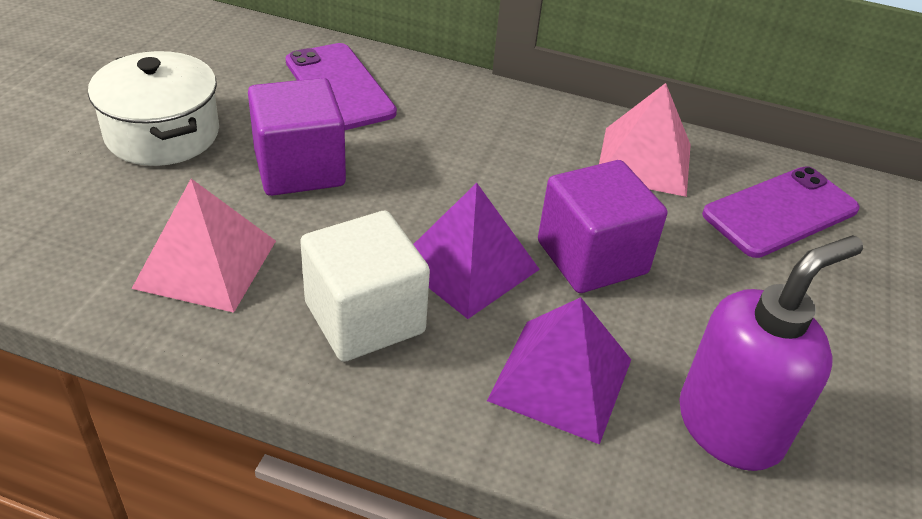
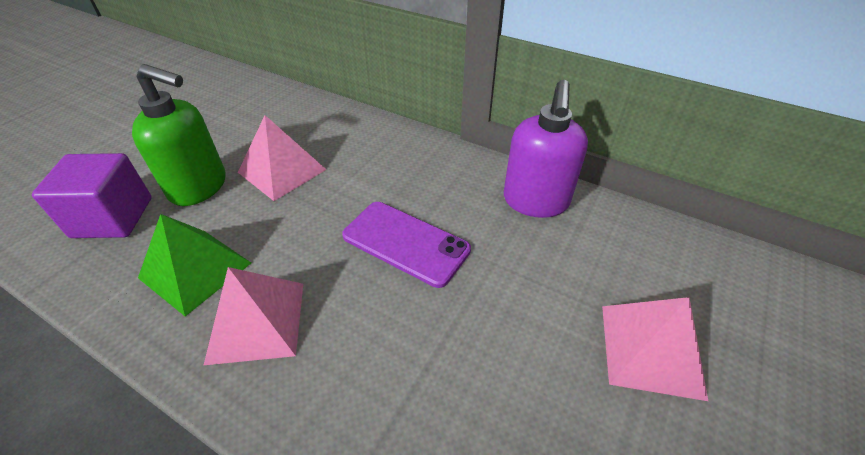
green pyramid: 0 -> 1
green soap dispenser: 0 -> 1
pink pyramid: 2 -> 3
purple cube: 2 -> 1
purple phone: 2 -> 1
purple pyramid: 2 -> 0
white cube: 1 -> 0
white pot: 1 -> 0

